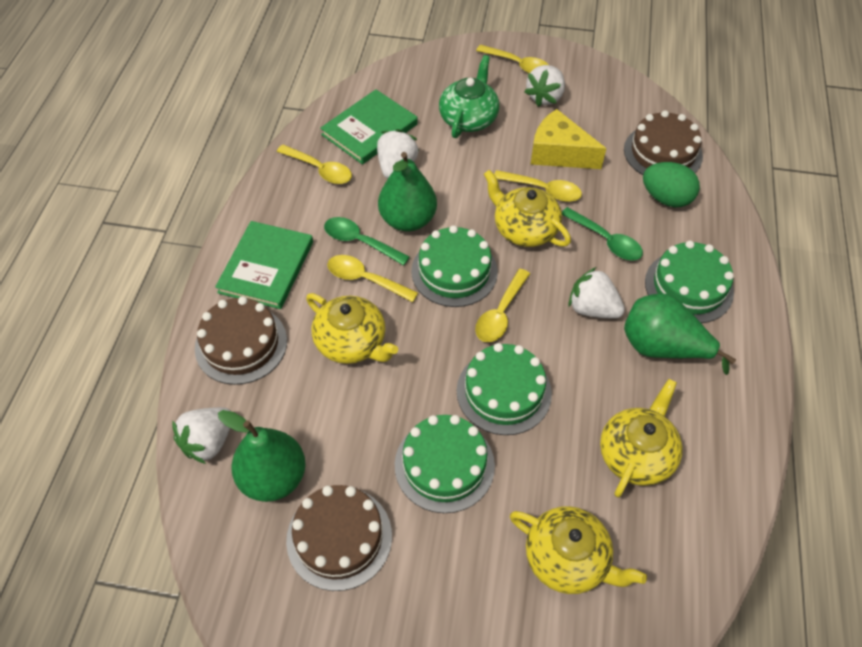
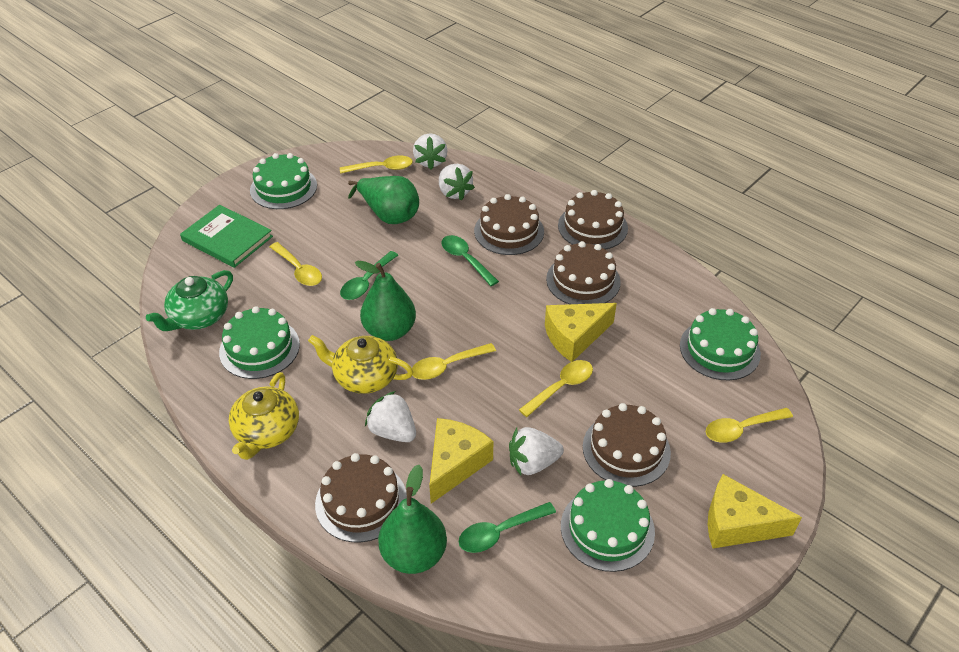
brown cake: 3 -> 5
green book: 2 -> 1
green egg: 1 -> 0
green spoon: 2 -> 3
yellow cheese: 1 -> 3
yellow teapot: 4 -> 2

